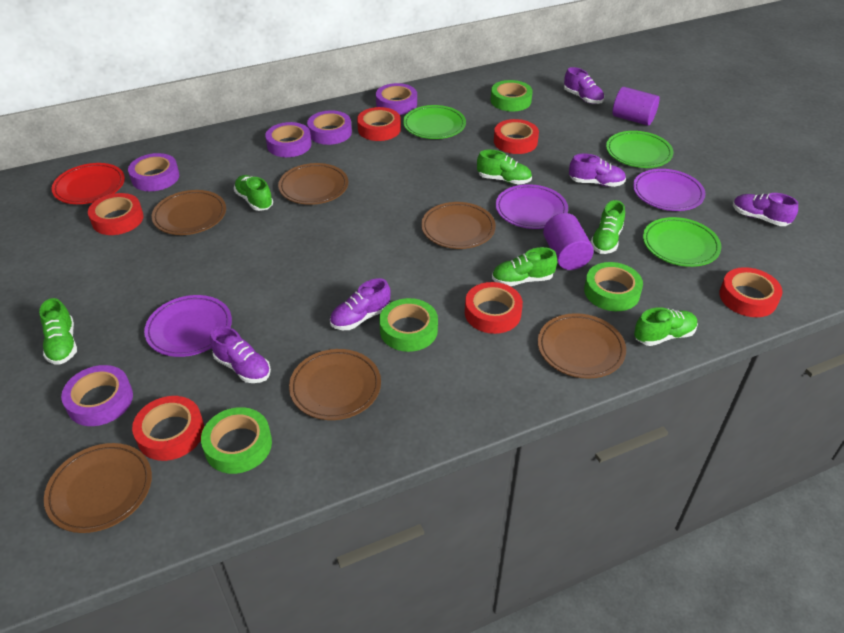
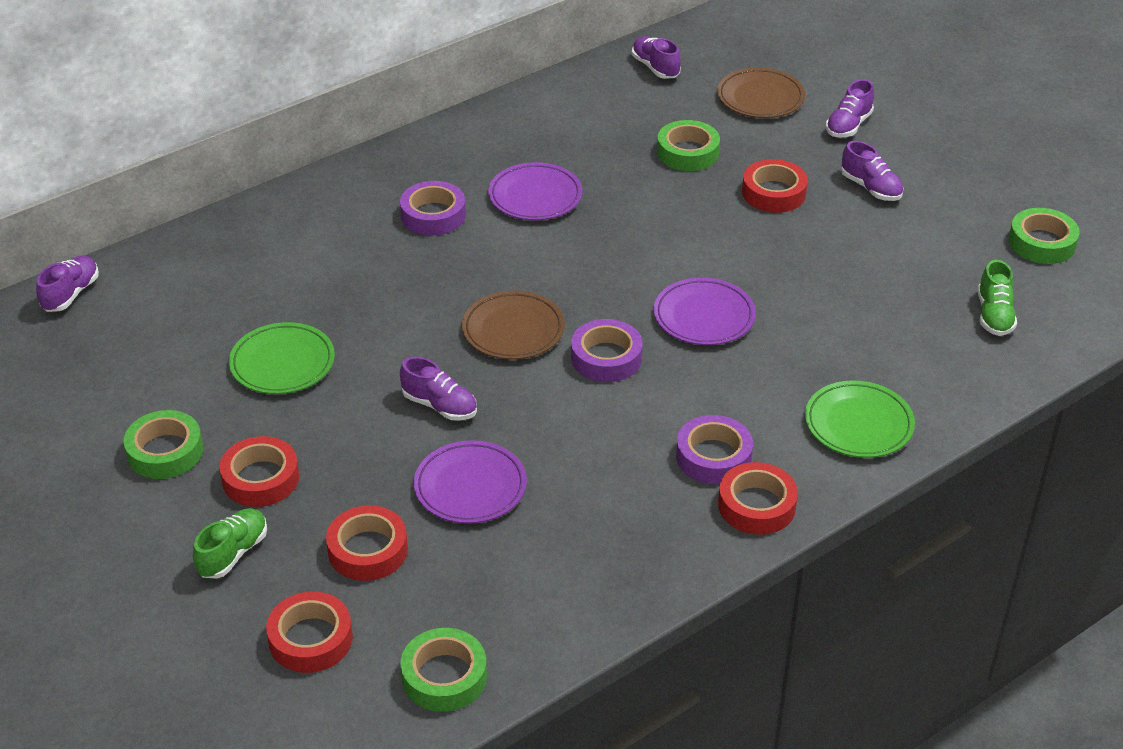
brown plate: 6 -> 2
green plate: 3 -> 2
green shoe: 6 -> 2
purple cylinder: 2 -> 0
purple tape: 5 -> 3
red plate: 1 -> 0
red tape: 6 -> 5

